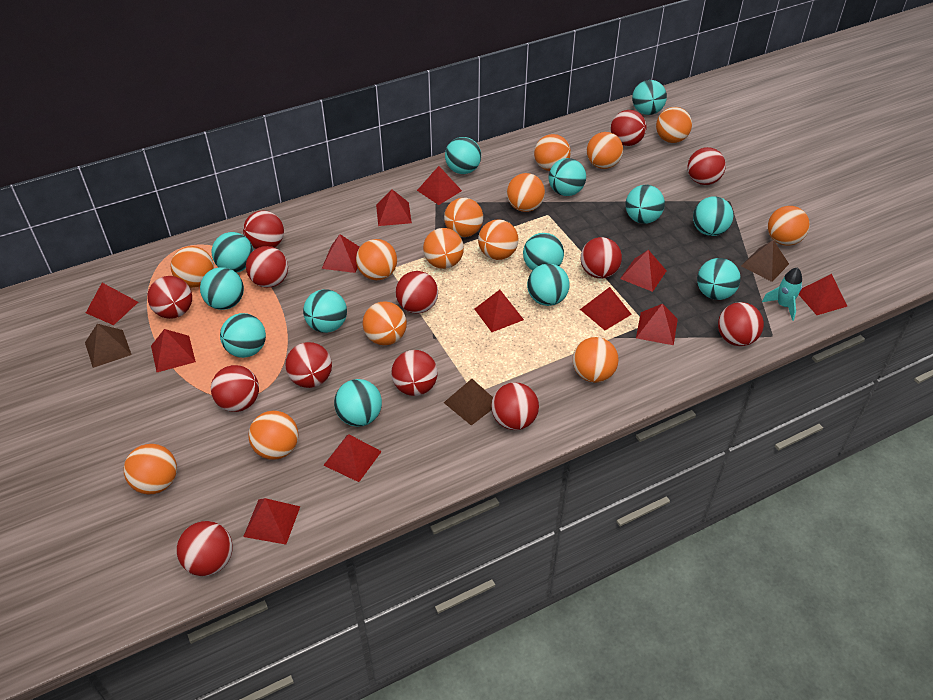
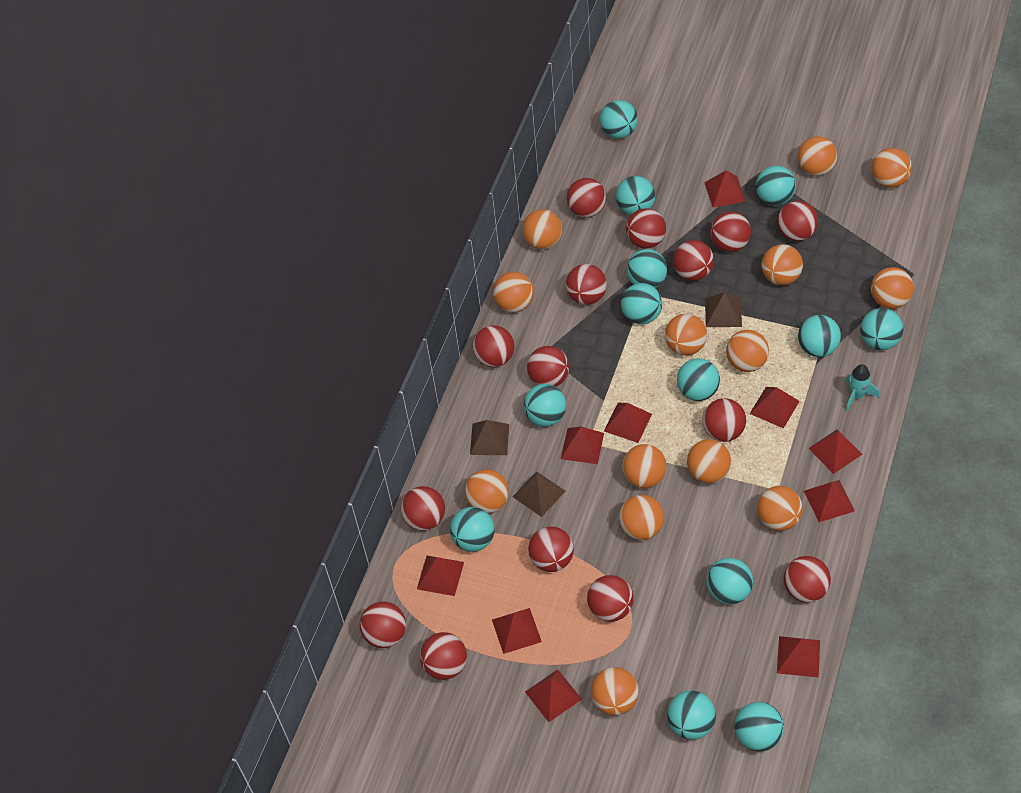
red ball: 13 -> 15
red pyramid: 12 -> 10

